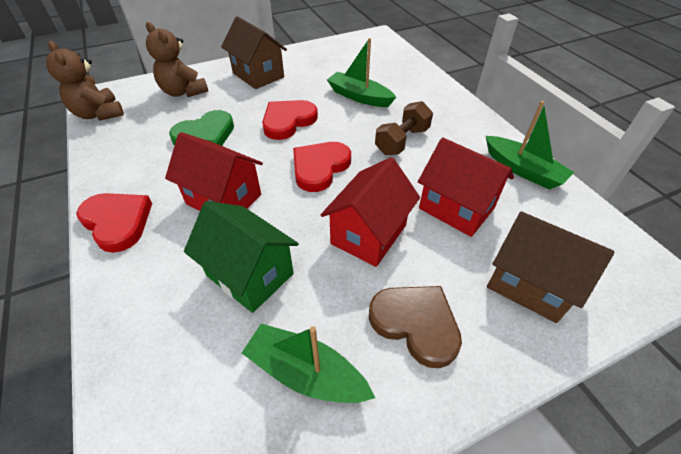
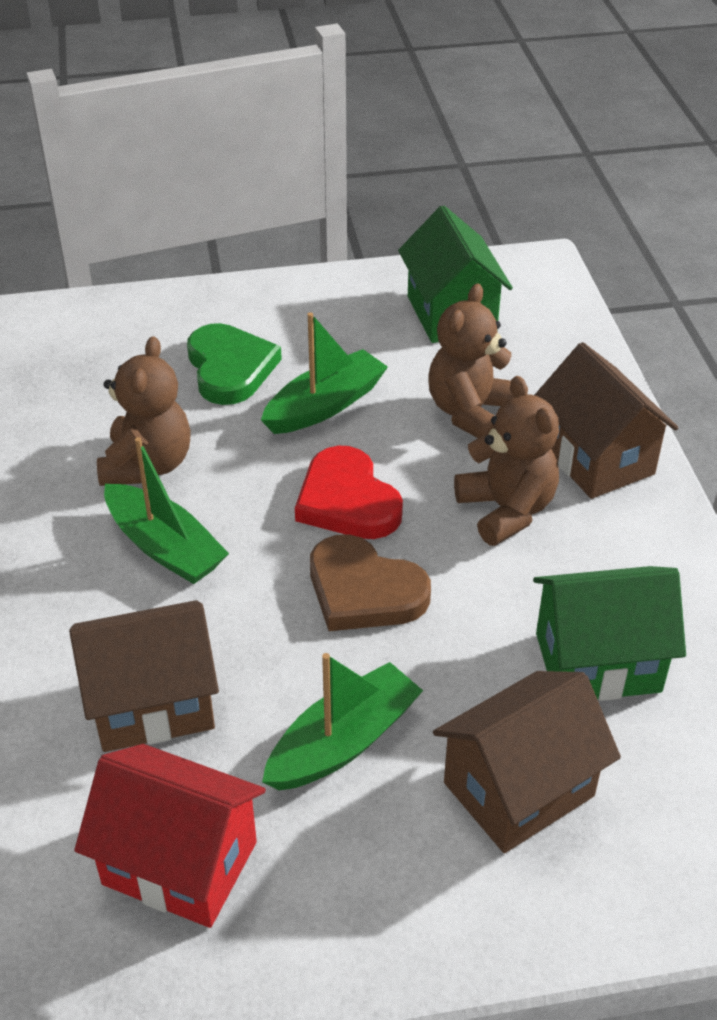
brown dumbbell: 1 -> 0
brown house: 2 -> 3
brown teddy bear: 2 -> 3
green house: 1 -> 2
red heart: 3 -> 1
red house: 3 -> 1

